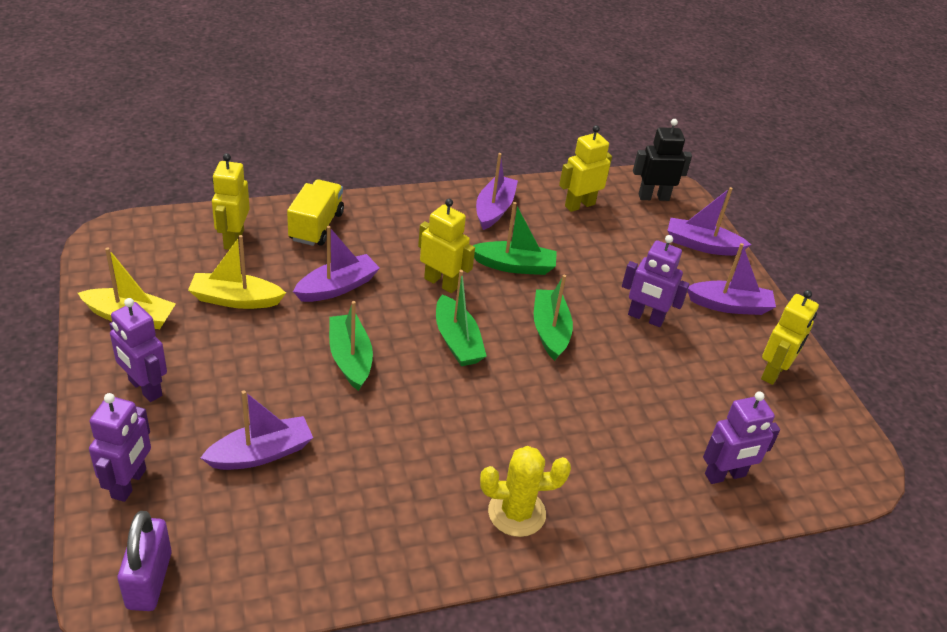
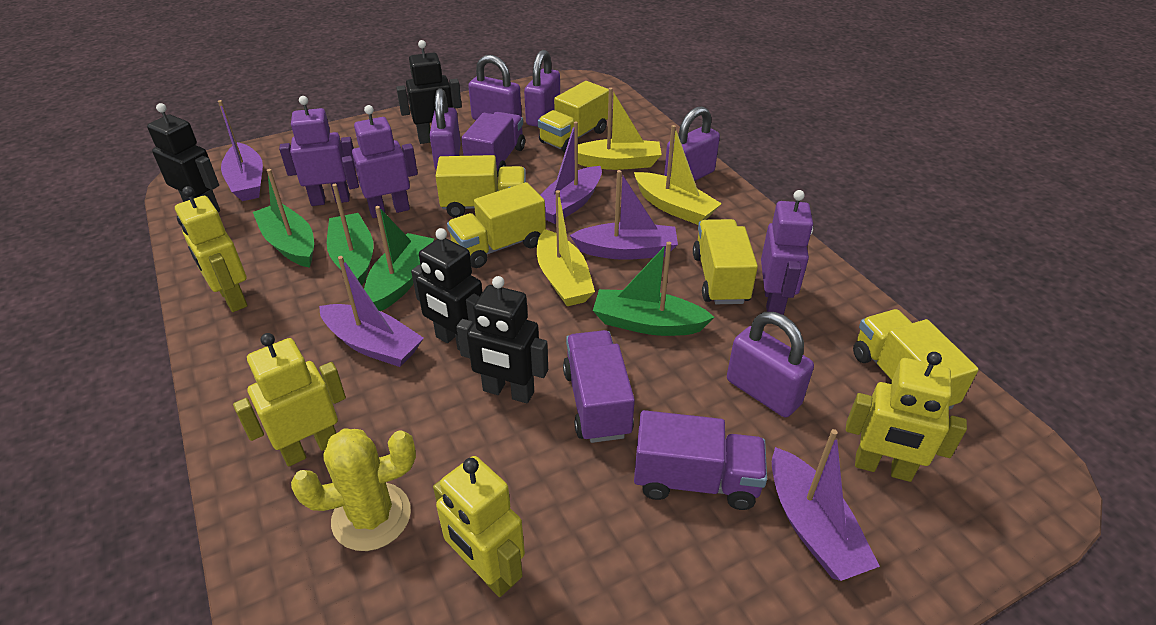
black robot: 1 -> 4
purple padlock: 1 -> 5
purple robot: 4 -> 3
purple truck: 0 -> 3
yellow boat: 2 -> 3
yellow truck: 1 -> 5

